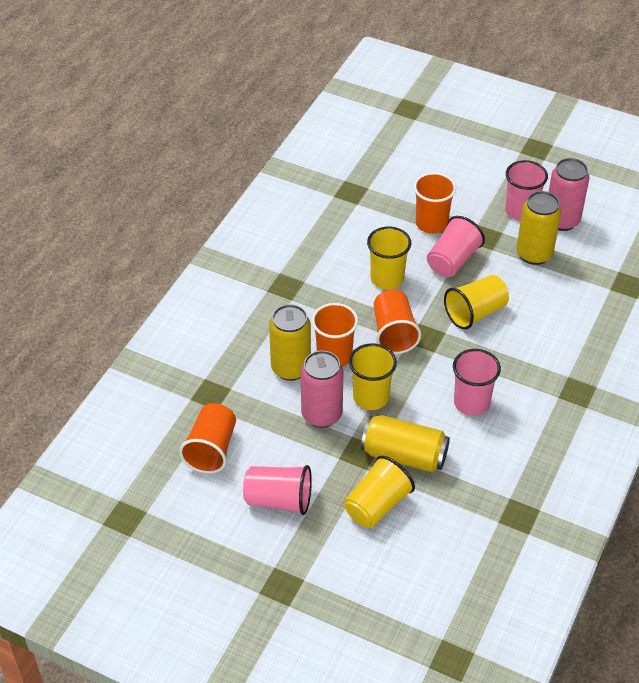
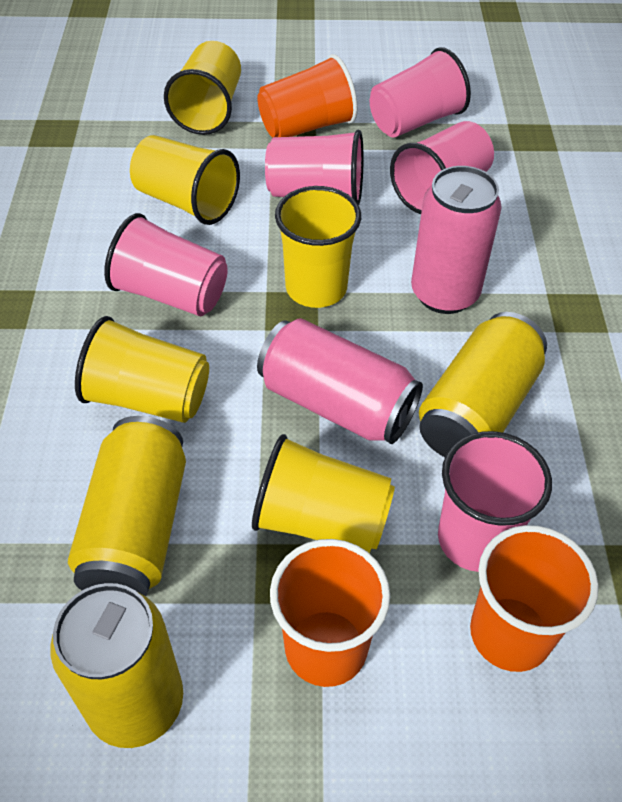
orange cup: 4 -> 3
pink cup: 4 -> 5
yellow cup: 4 -> 5

